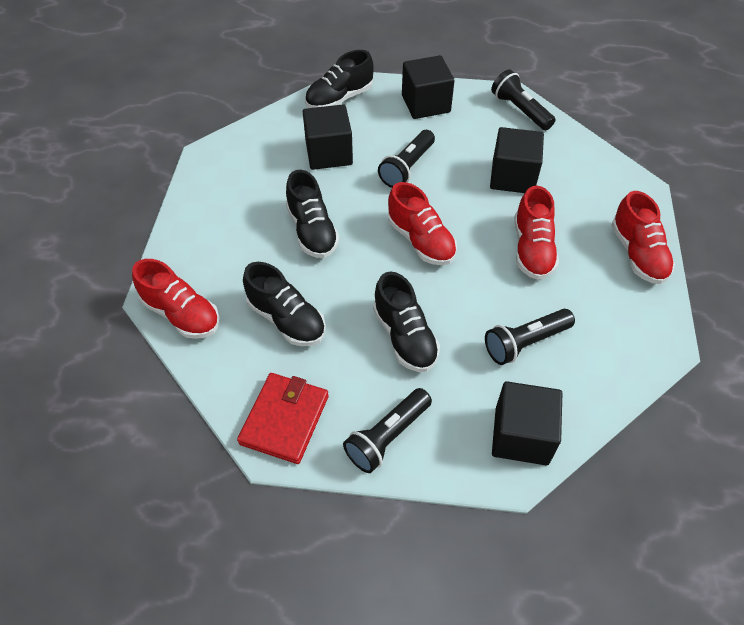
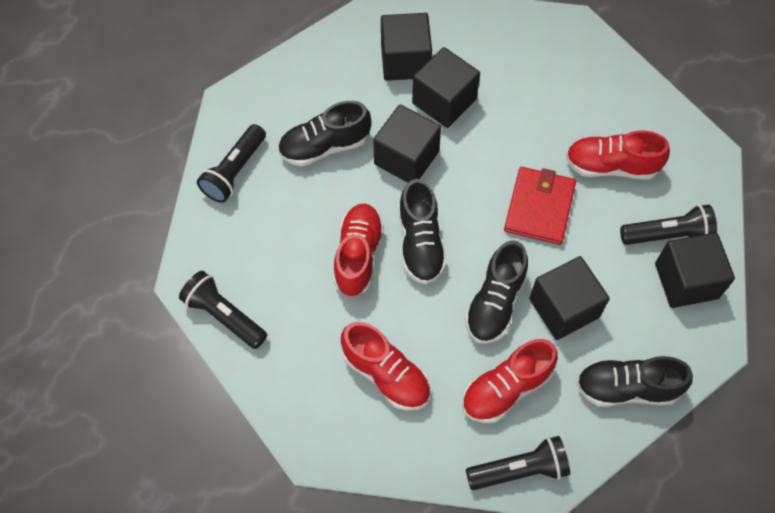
black cube: 4 -> 5

